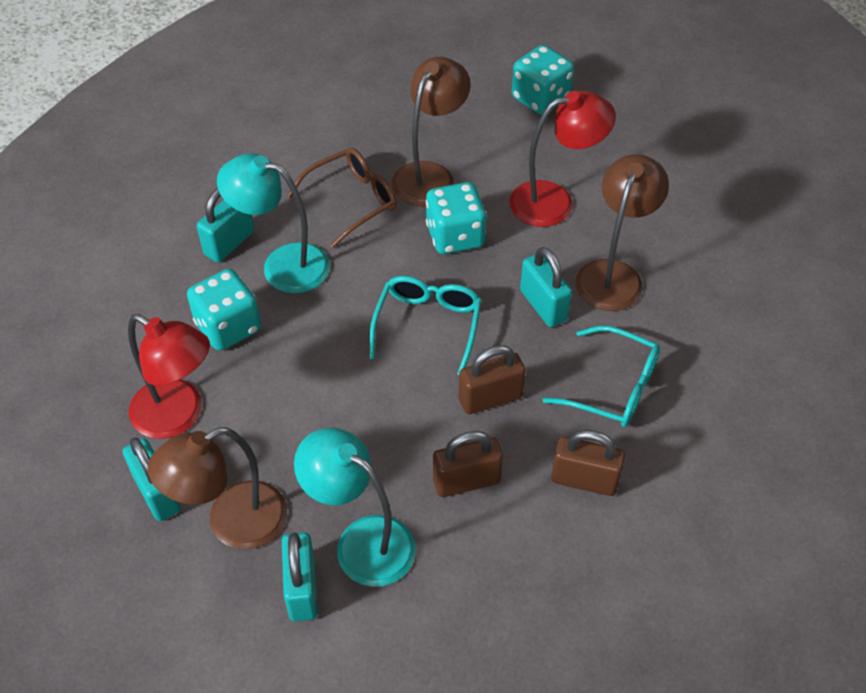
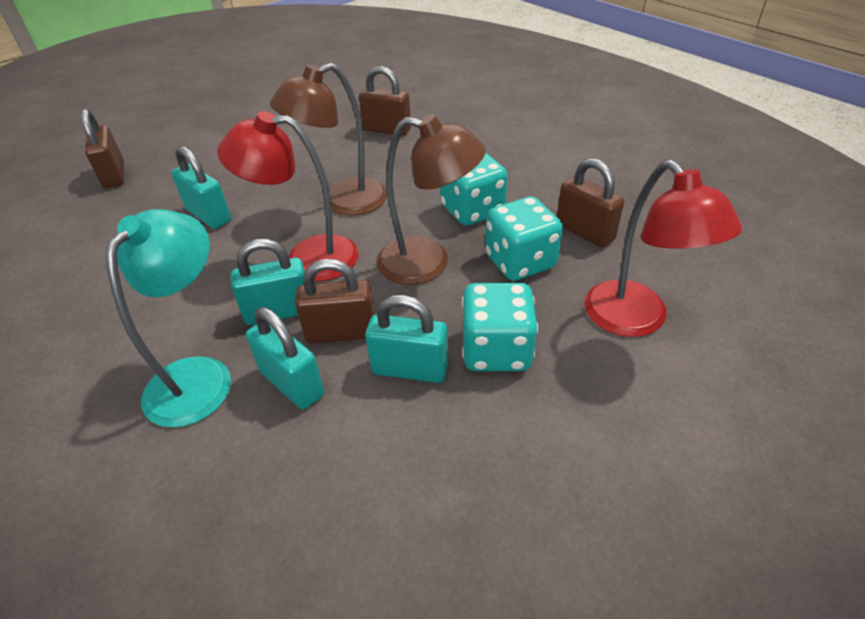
brown glasses: 1 -> 0
brown lamp: 3 -> 2
brown padlock: 3 -> 4
turquoise glasses: 2 -> 0
turquoise lamp: 2 -> 1

